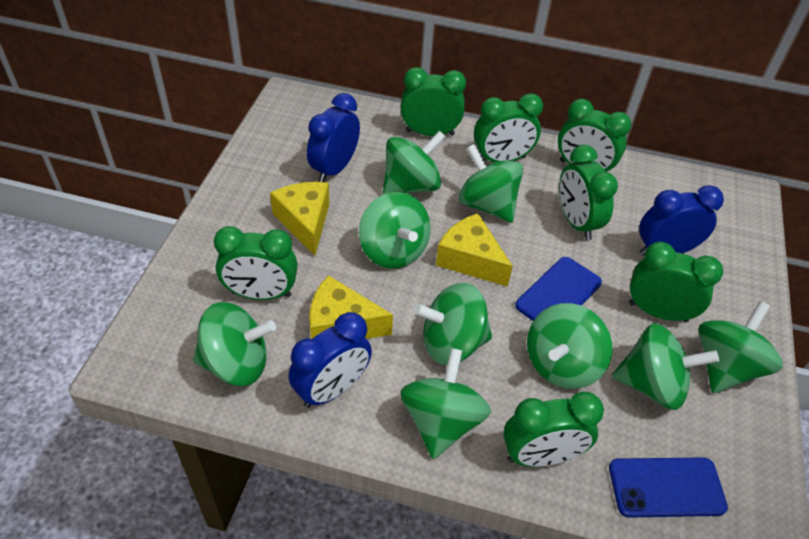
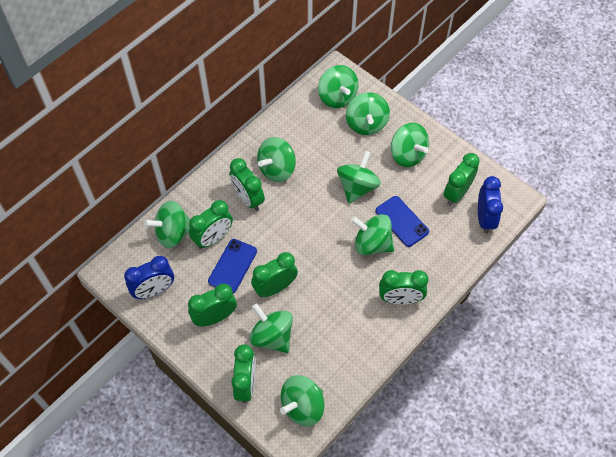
blue clock: 3 -> 2
yellow cheese: 3 -> 0

